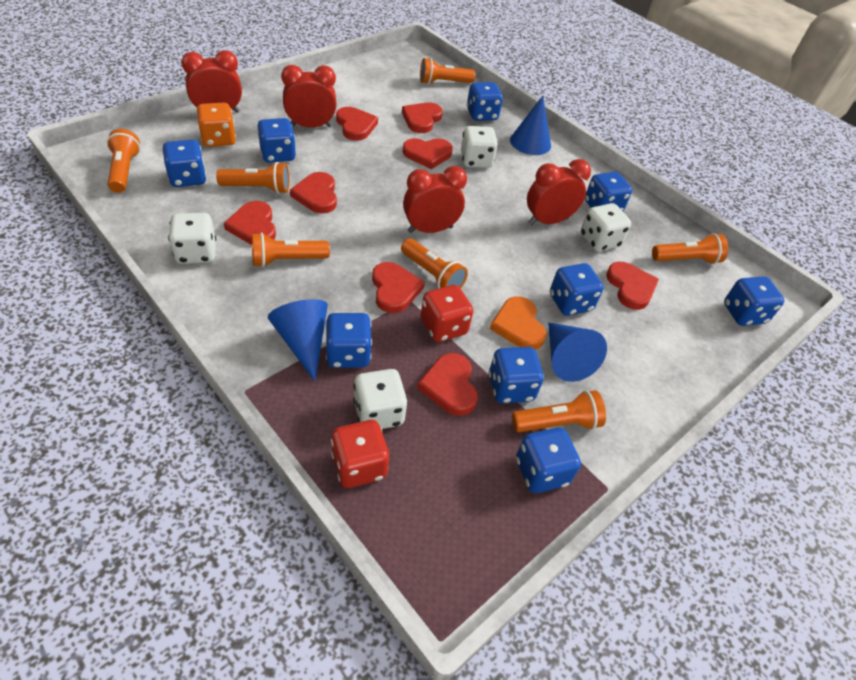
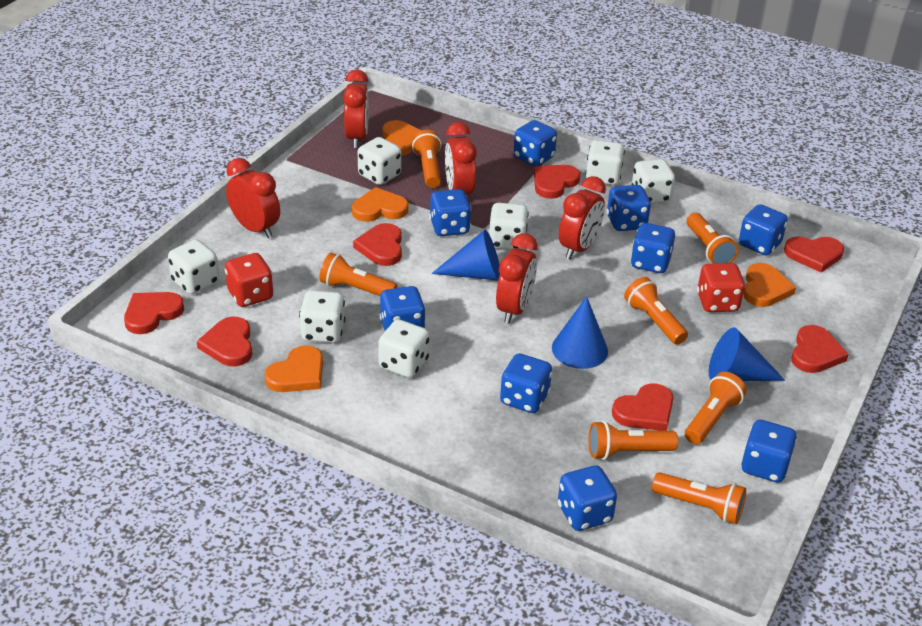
orange dice: 1 -> 0
orange heart: 1 -> 4
red clock: 4 -> 5
red heart: 8 -> 7
white dice: 4 -> 7

